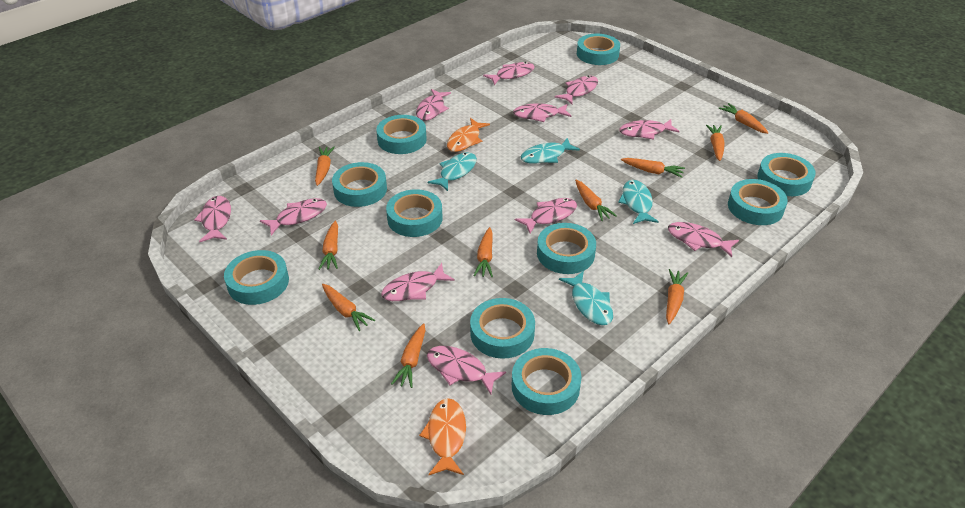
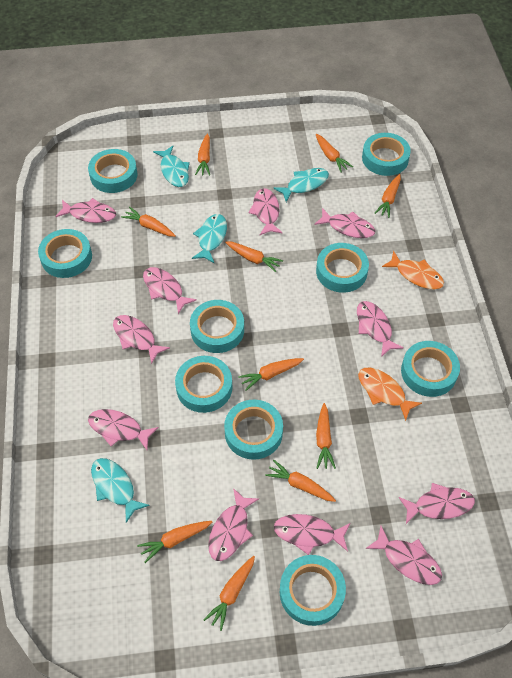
turquoise tape: 10 -> 9

